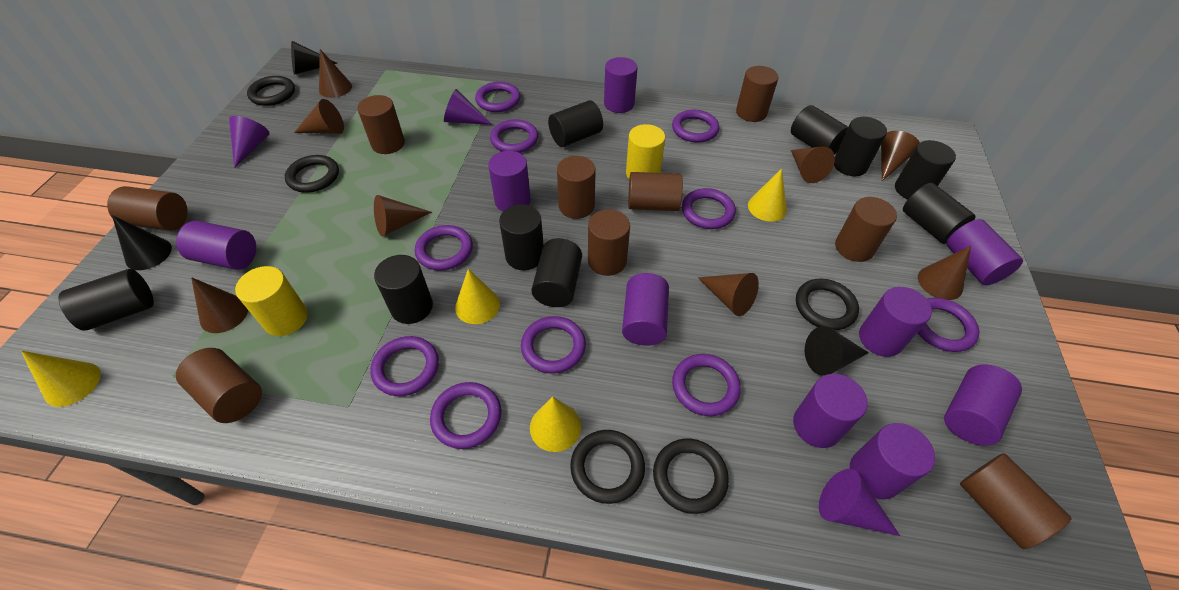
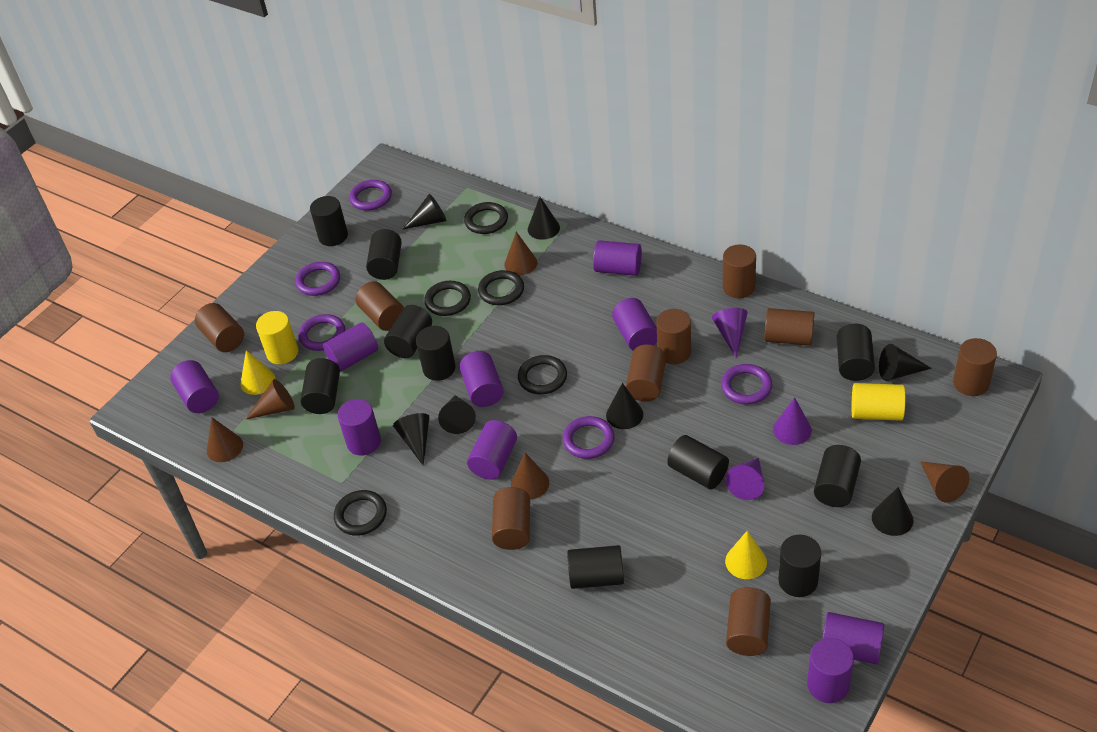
black cone: 3 -> 7
black cylinder: 9 -> 10
brown cone: 8 -> 5
purple ring: 10 -> 5
yellow cone: 4 -> 2

